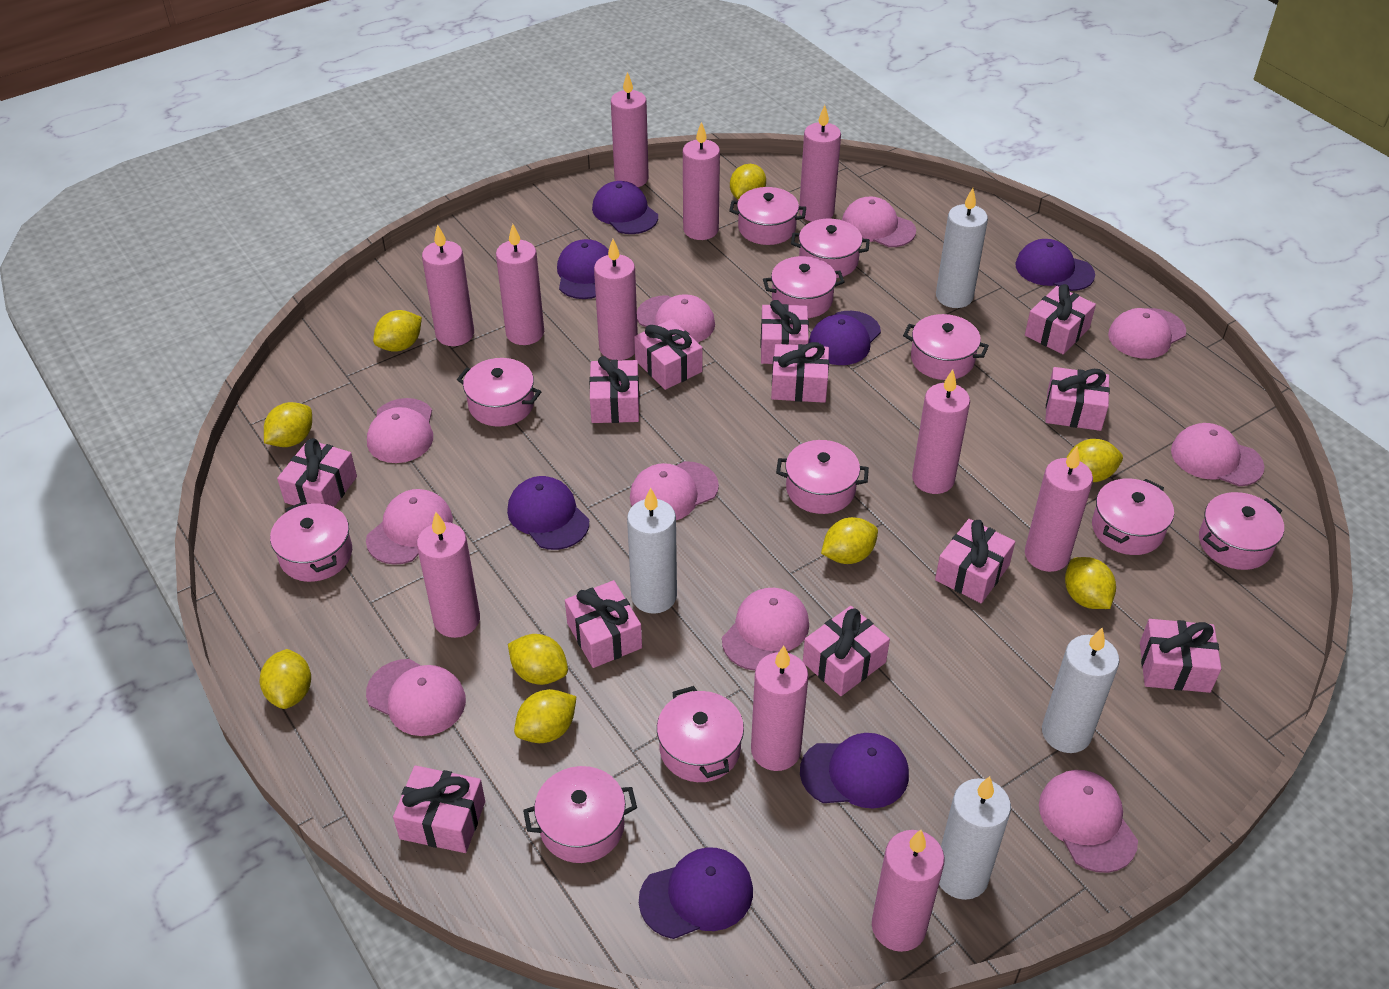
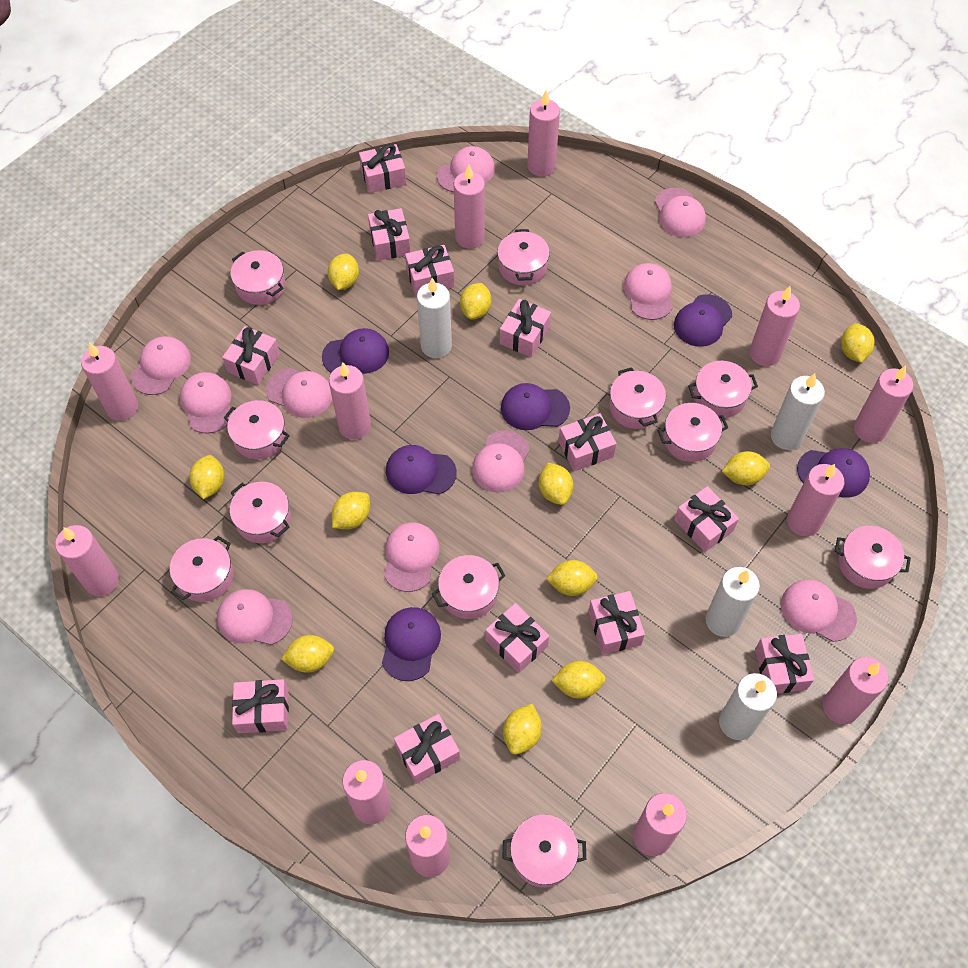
pink candle: 11 -> 12
purple cap: 7 -> 6
yellow lemon: 9 -> 11

